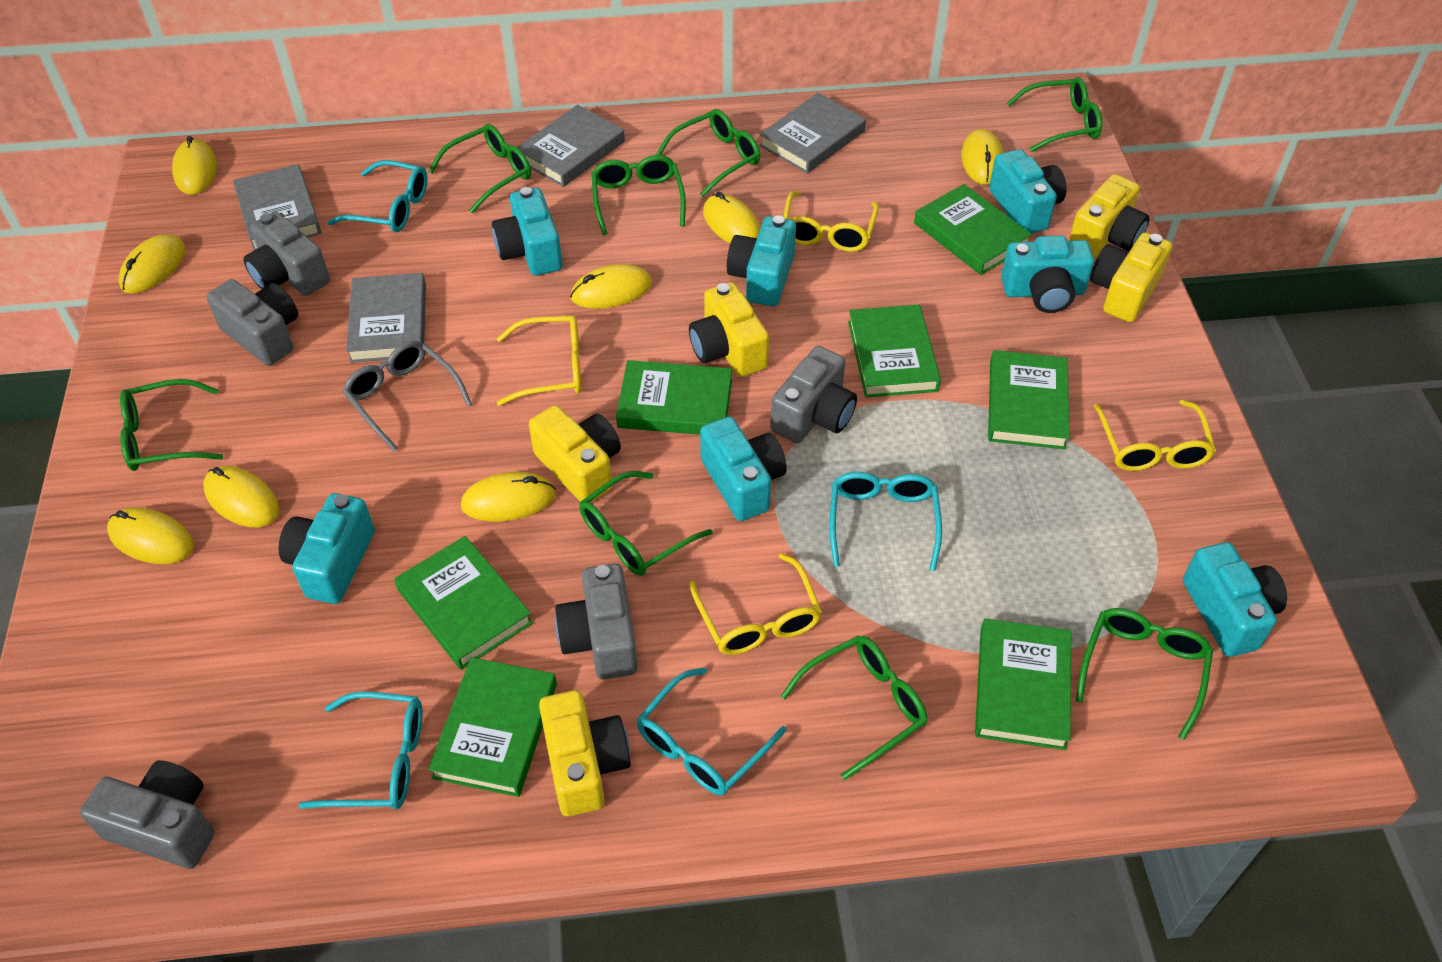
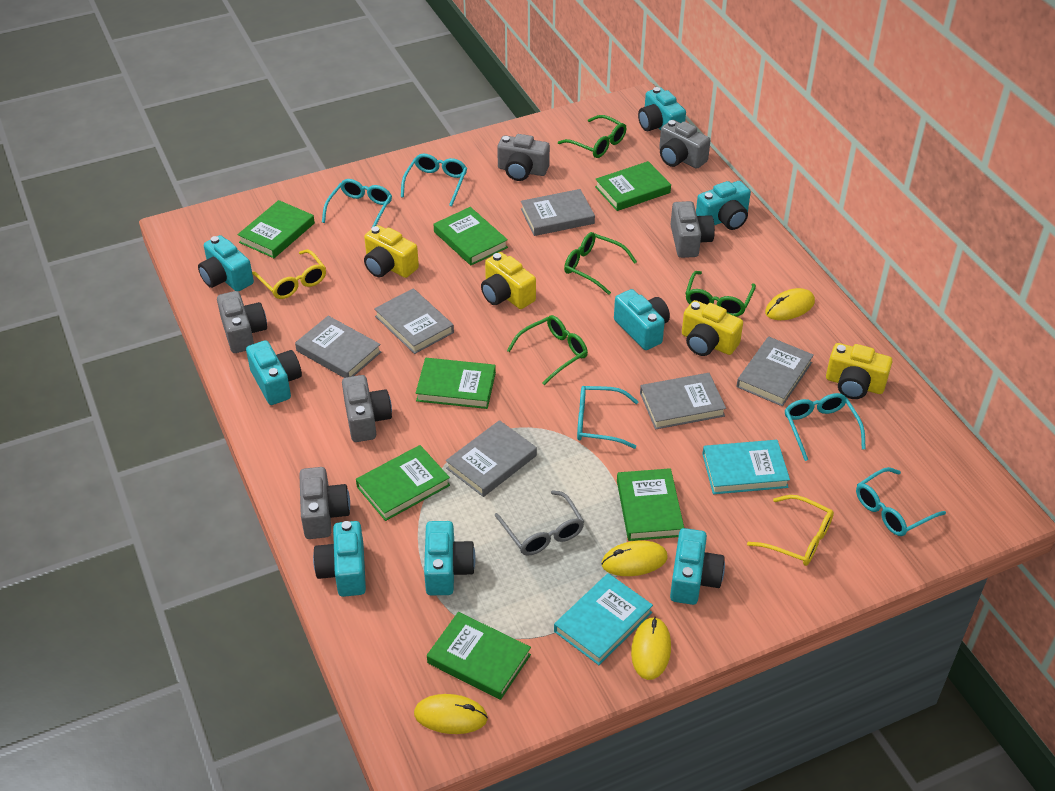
green glasses: 8 -> 4
grey book: 4 -> 6
grey camera: 5 -> 6
turquoise book: 0 -> 2
turquoise camera: 7 -> 8
turquoise glasses: 4 -> 5
yellow camera: 5 -> 4
yellow glasses: 4 -> 2
yellow mouse: 8 -> 4

